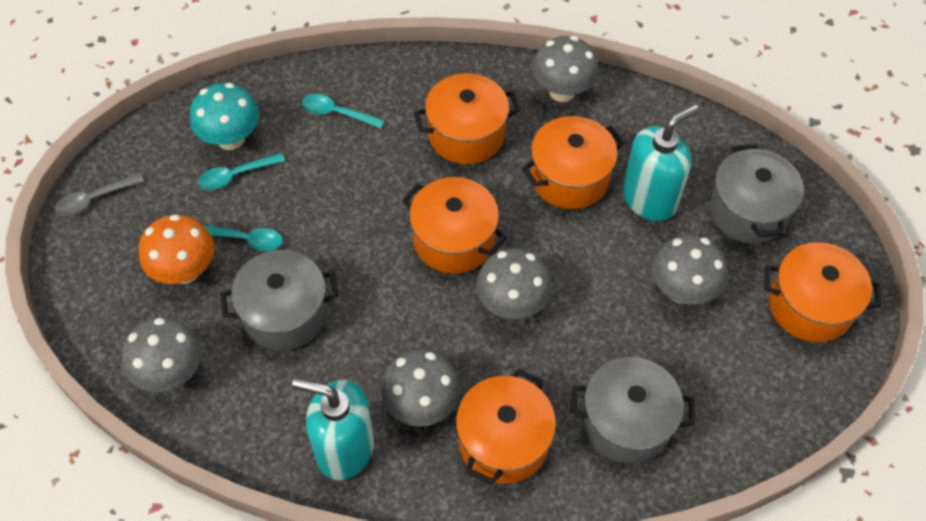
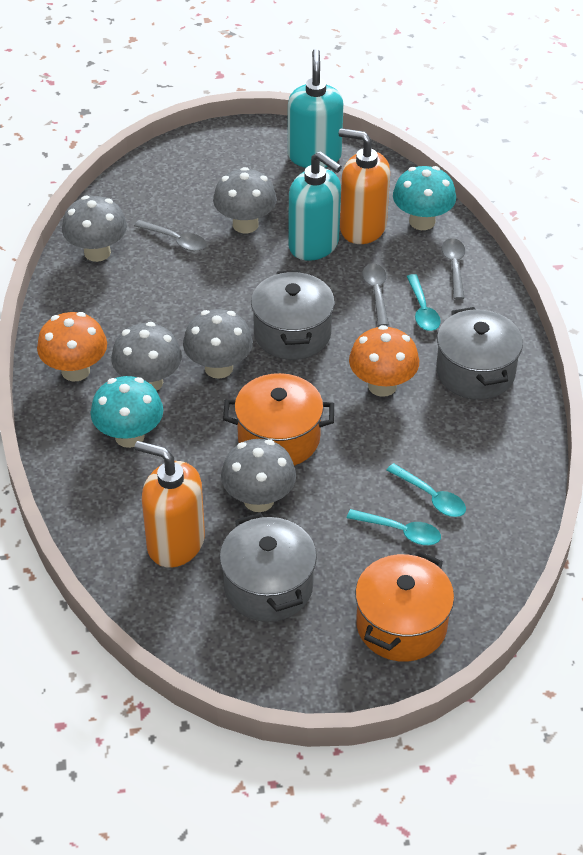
grey spoon: 1 -> 3
orange mushroom: 1 -> 2
orange pot: 5 -> 2
orange soap dispenser: 0 -> 2
turquoise mushroom: 1 -> 2

